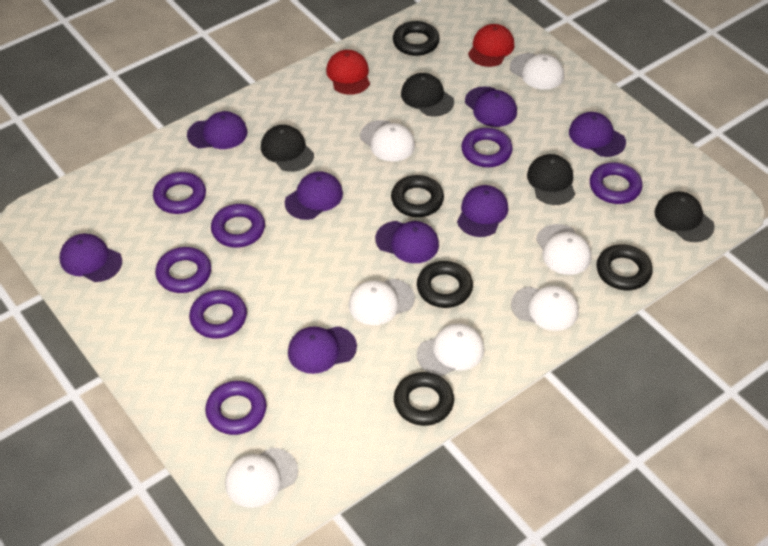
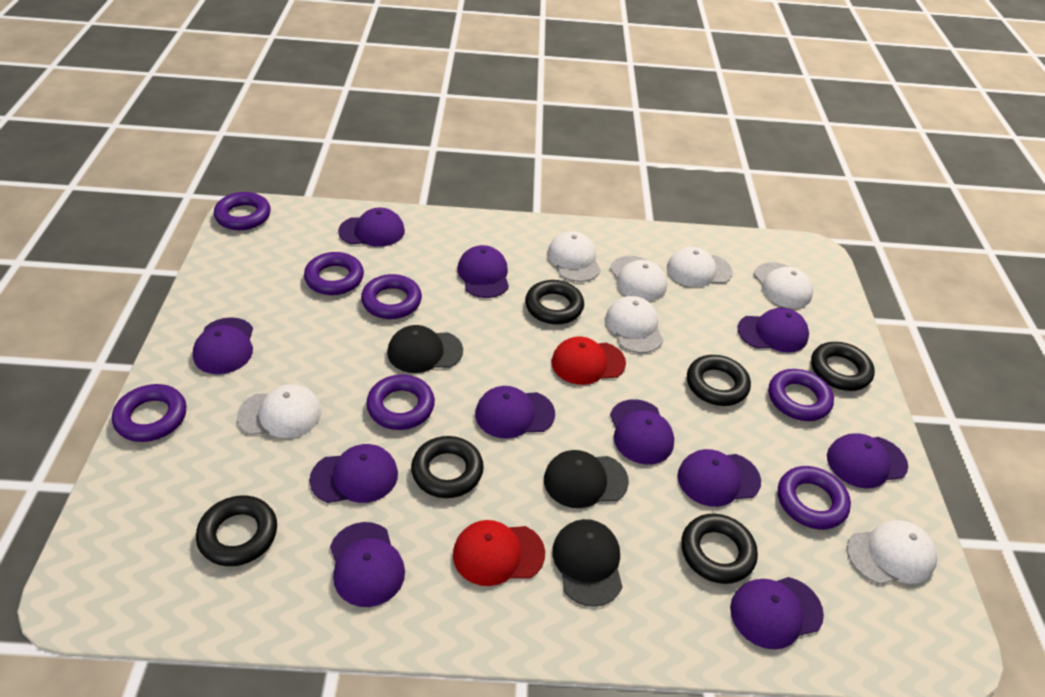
black cap: 4 -> 3
black ring: 5 -> 6
purple cap: 8 -> 11

